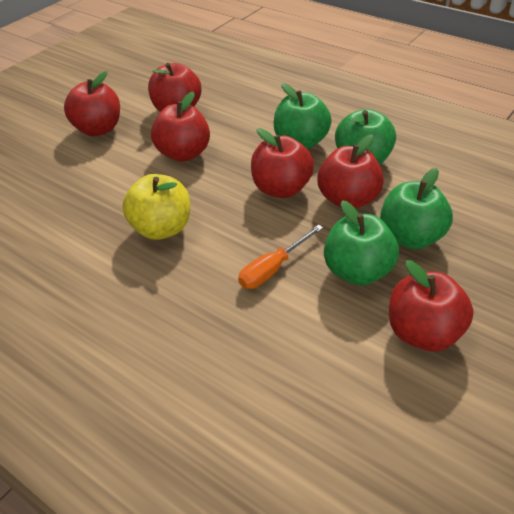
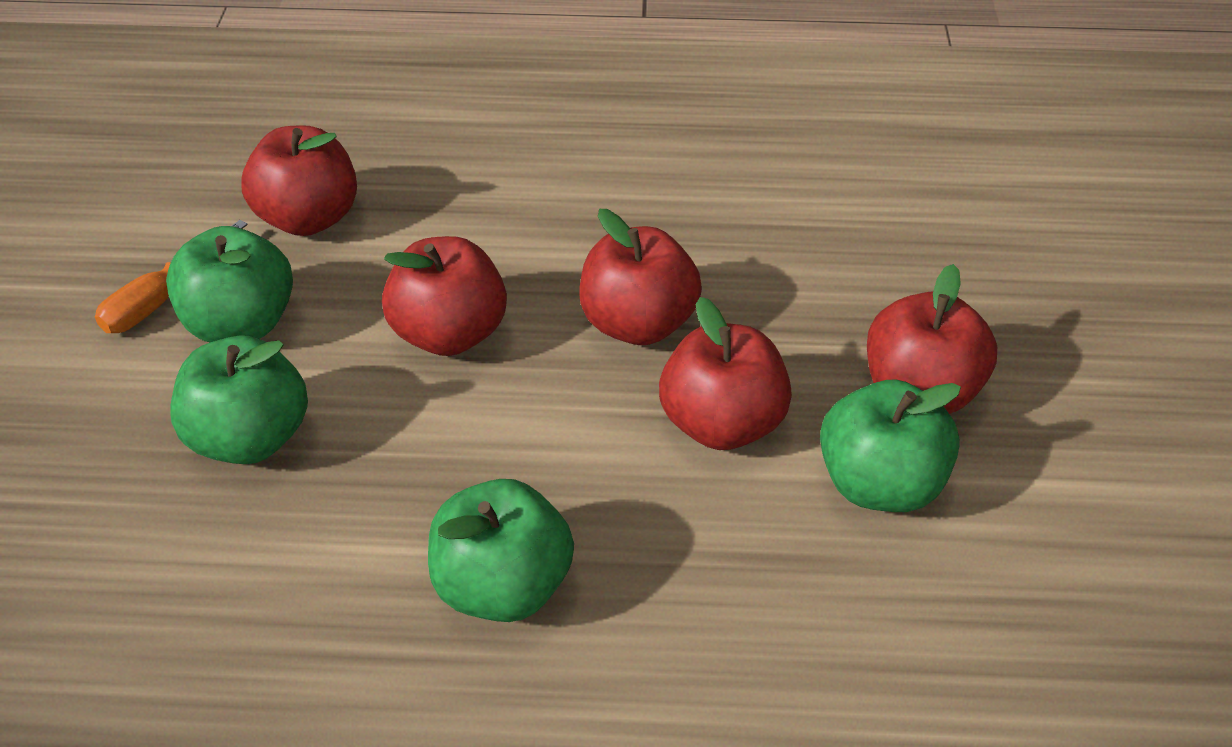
red apple: 6 -> 5
yellow apple: 1 -> 0

